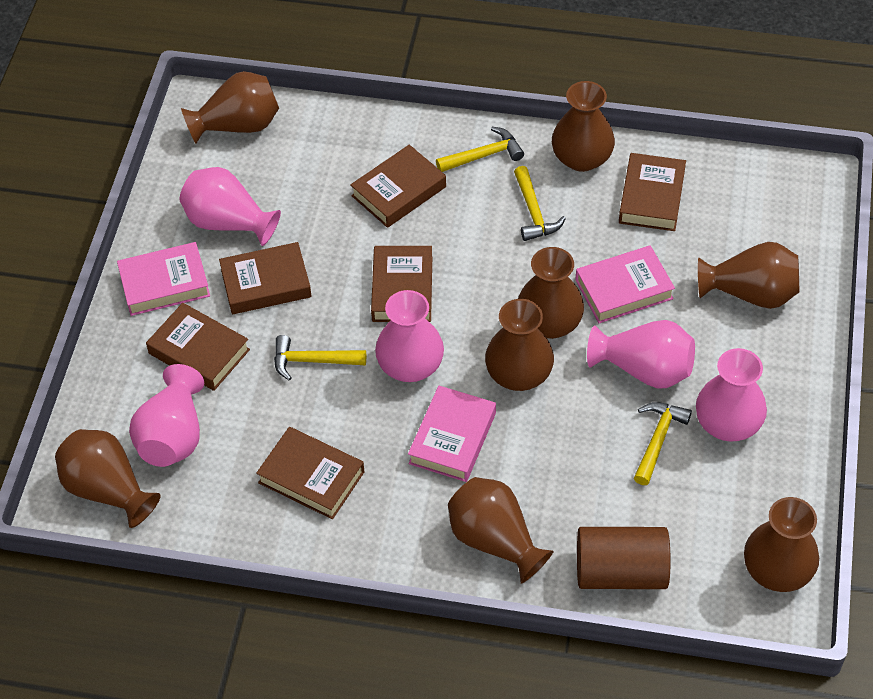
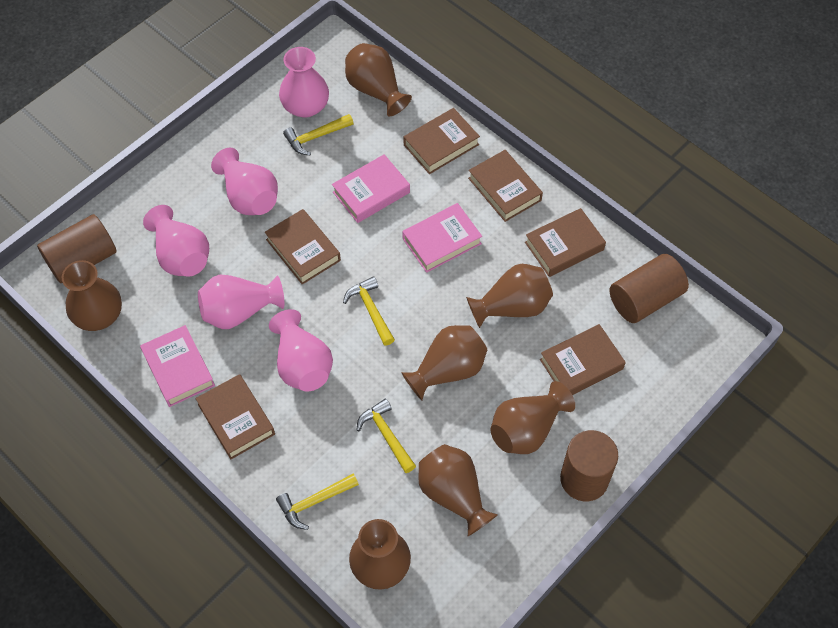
brown cylinder: 1 -> 3
brown vase: 8 -> 7

